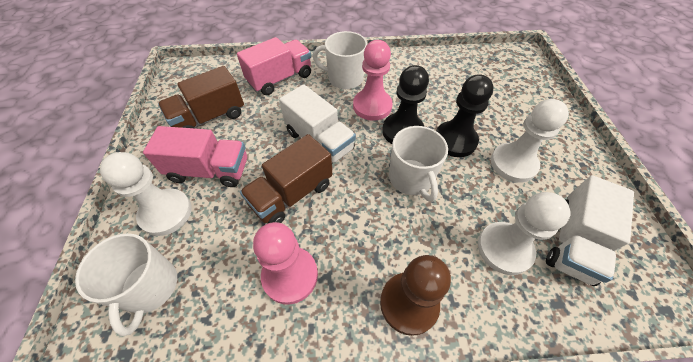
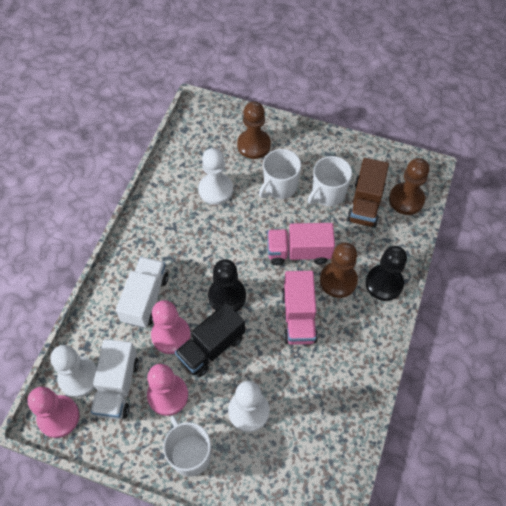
black truck: 0 -> 1
brown pawn: 1 -> 3
brown truck: 2 -> 1
pink pawn: 2 -> 3

